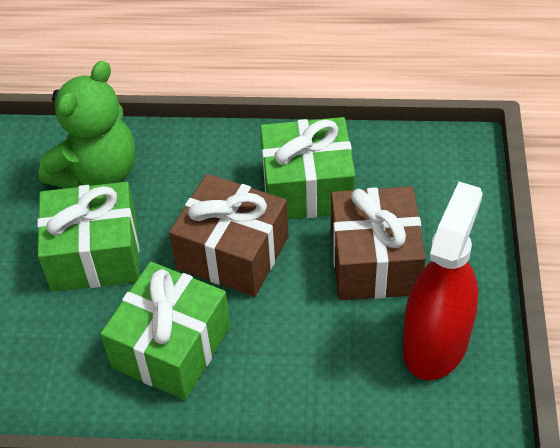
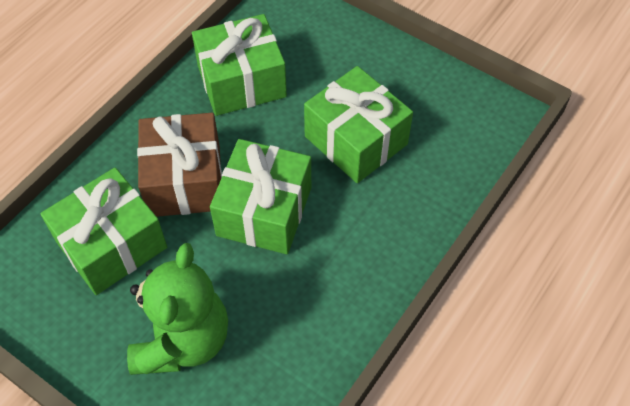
brown gift: 2 -> 1
green gift: 3 -> 4
red spray bottle: 1 -> 0

